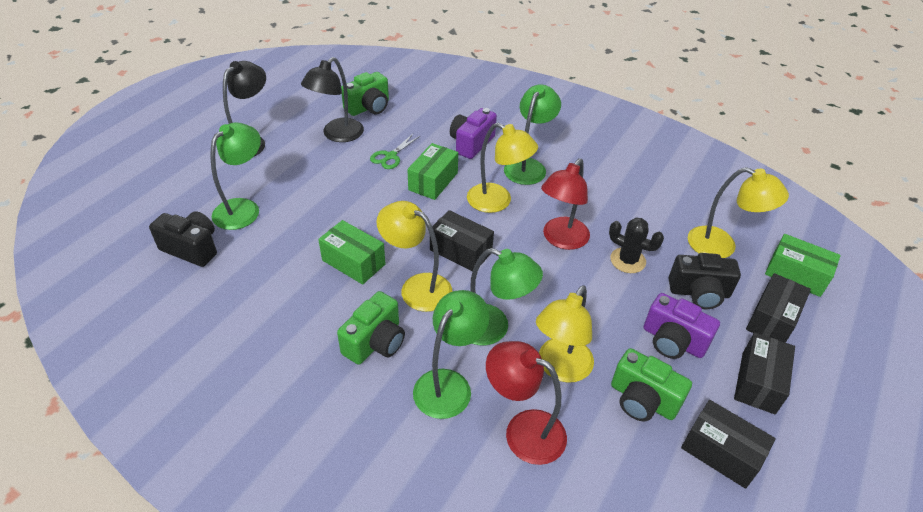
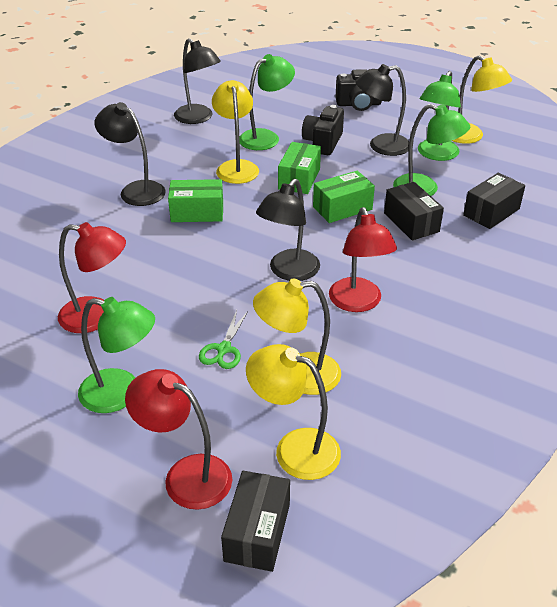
black box: 4 -> 3
black cactus: 1 -> 0
black lamp: 2 -> 4
green camera: 3 -> 0
purple camera: 2 -> 0
red lamp: 2 -> 3

